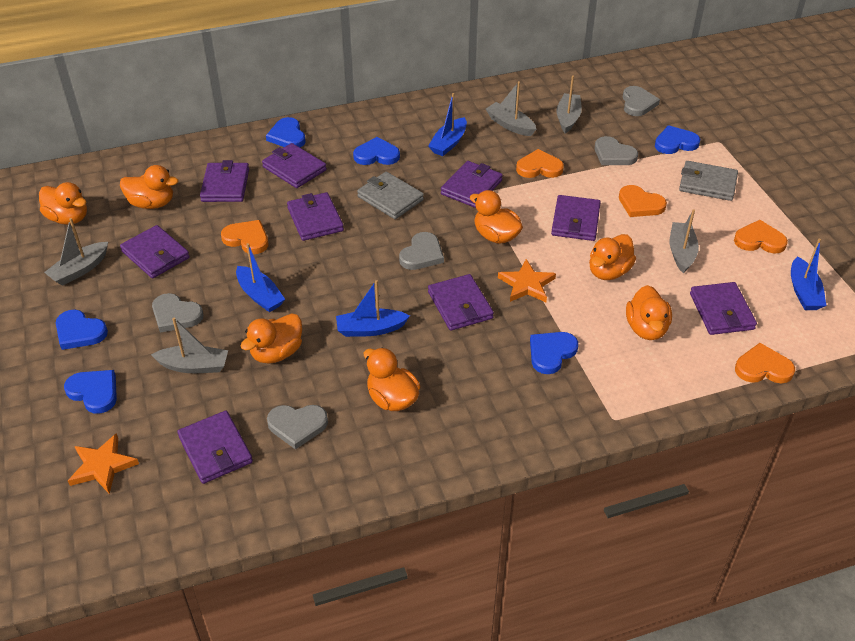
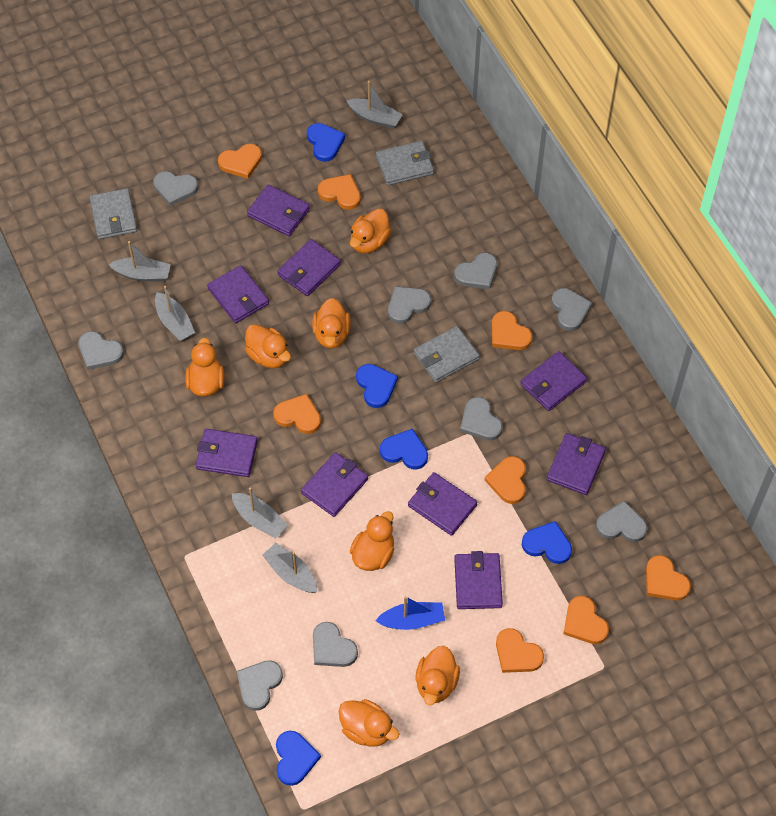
blue boat: 4 -> 1
blue heart: 6 -> 5
grey heart: 5 -> 9
grey wallet: 2 -> 3
orange heart: 5 -> 8
orange star: 2 -> 0

